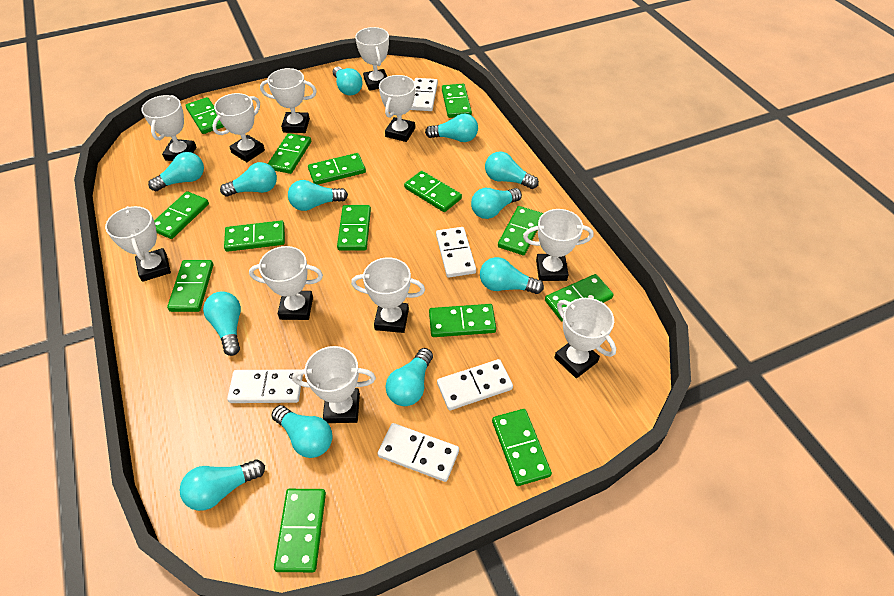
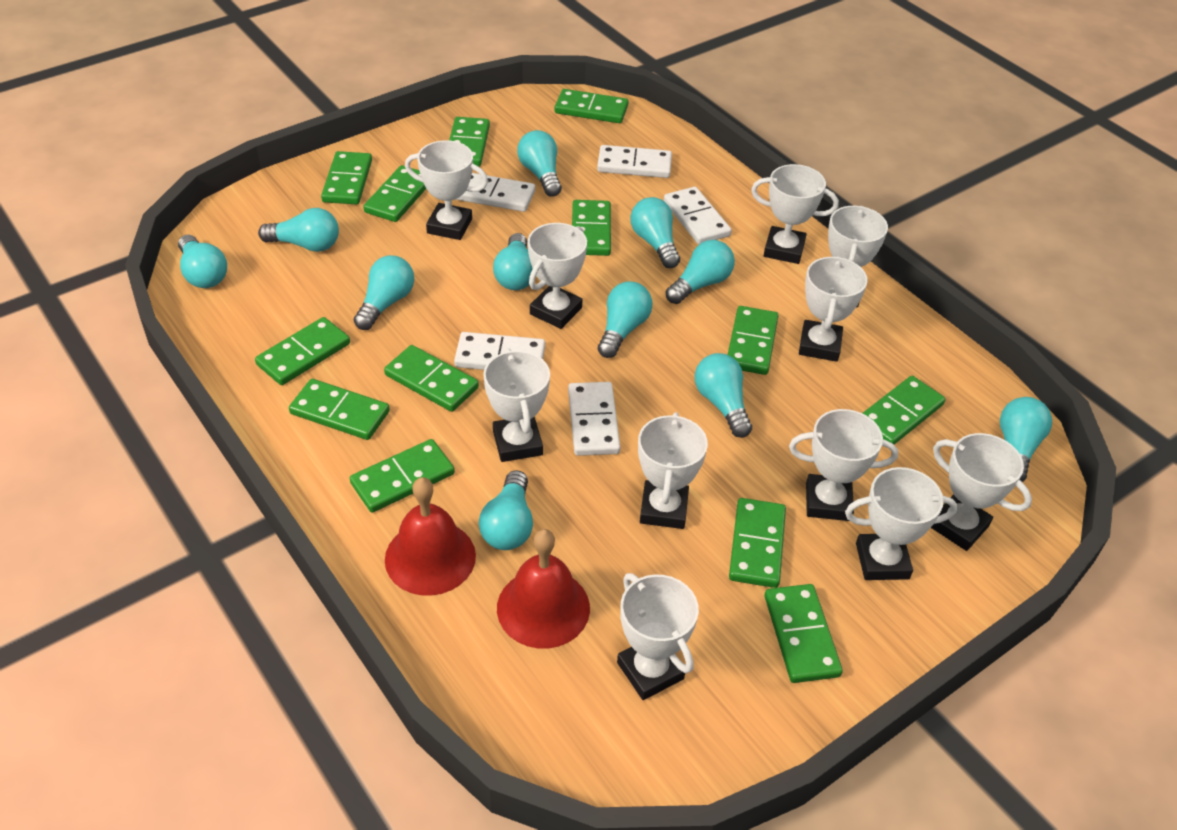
green domino: 14 -> 13
red bell: 0 -> 2
turquoise light bulb: 12 -> 11

